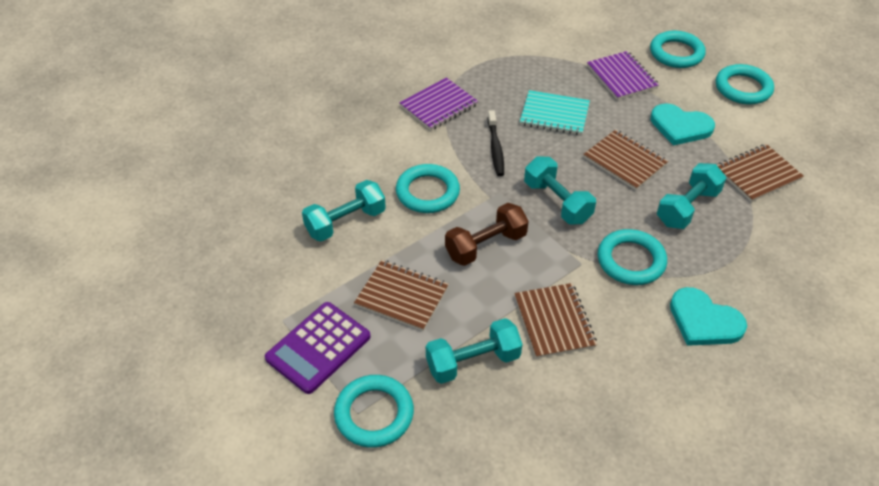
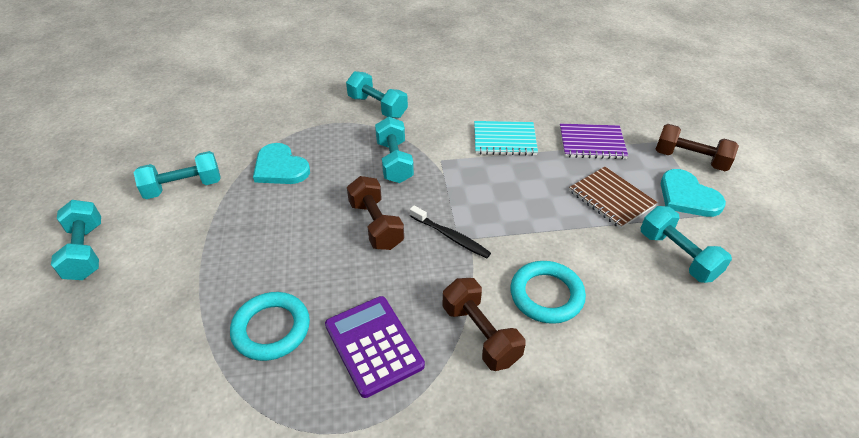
brown dumbbell: 1 -> 3
brown notebook: 4 -> 1
purple notebook: 2 -> 1
turquoise dumbbell: 4 -> 5
turquoise ring: 5 -> 2

